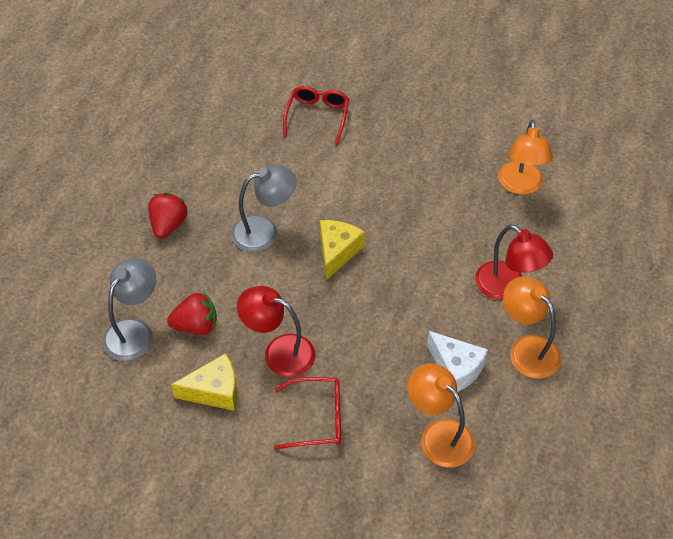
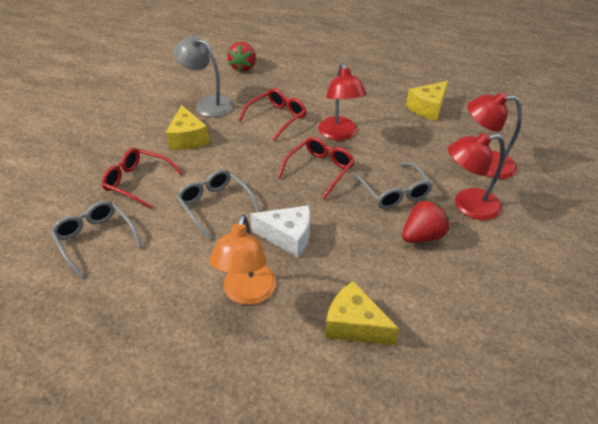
grey glasses: 0 -> 3
grey lamp: 2 -> 1
orange lamp: 3 -> 1
red glasses: 2 -> 3
red lamp: 2 -> 3
yellow cheese: 2 -> 3

